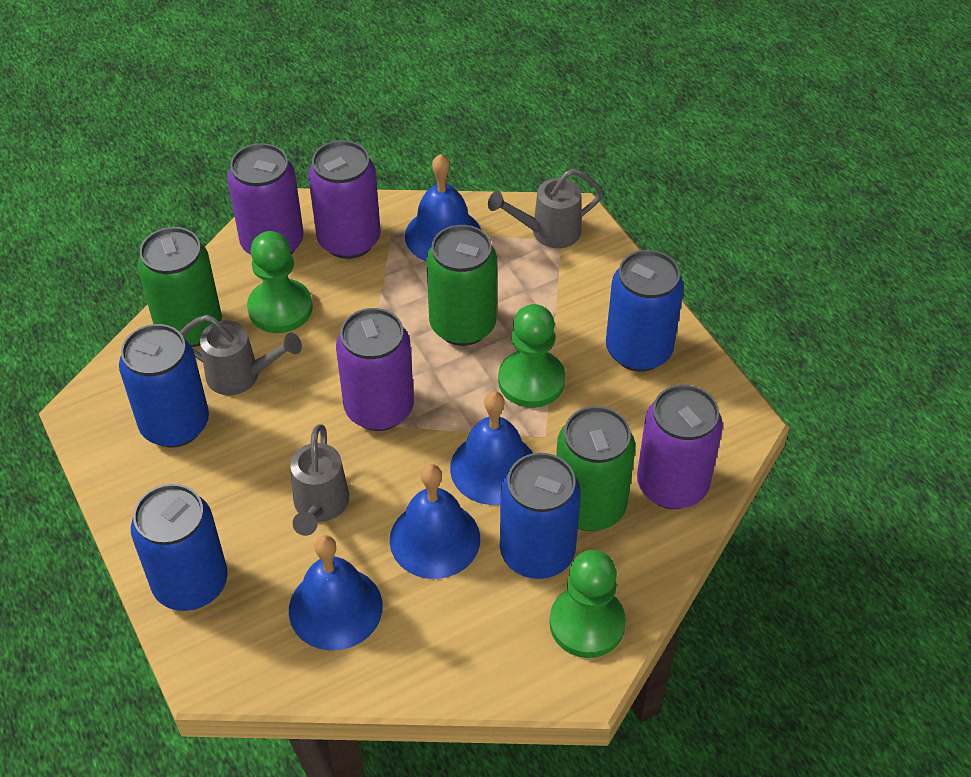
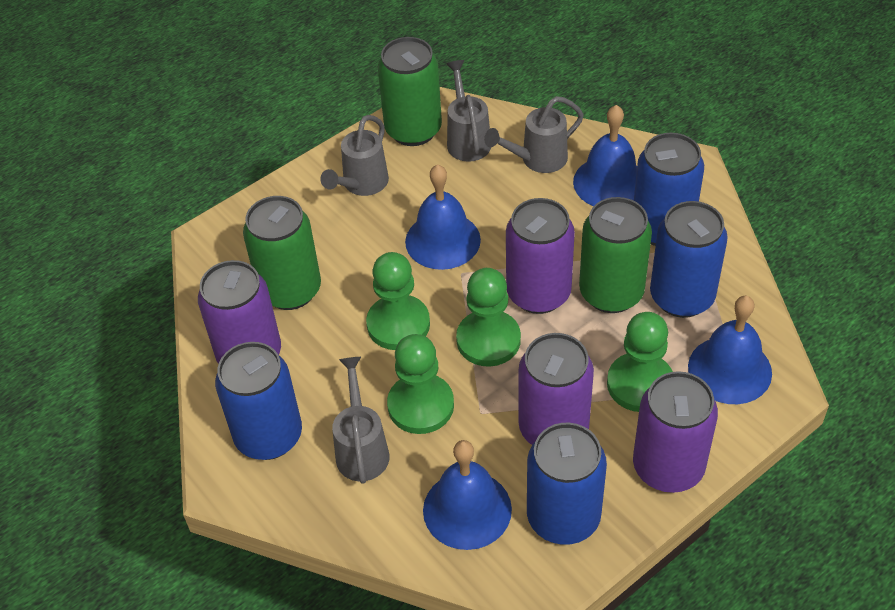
green pawn: 3 -> 4
grey watering can: 3 -> 4

